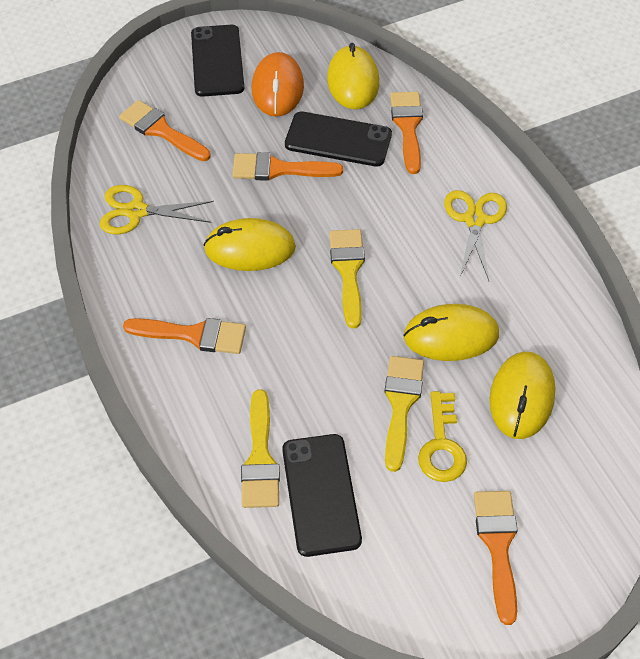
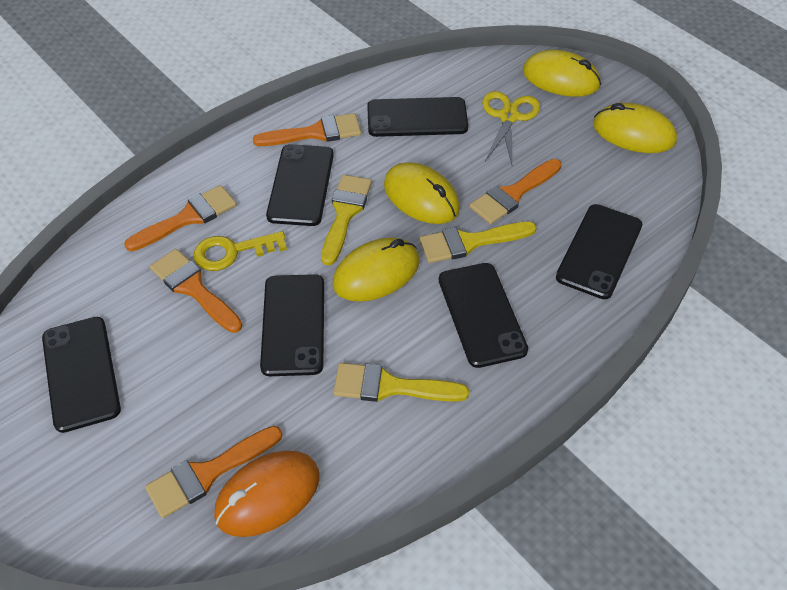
black phone: 3 -> 6
yellow scissors: 2 -> 1

